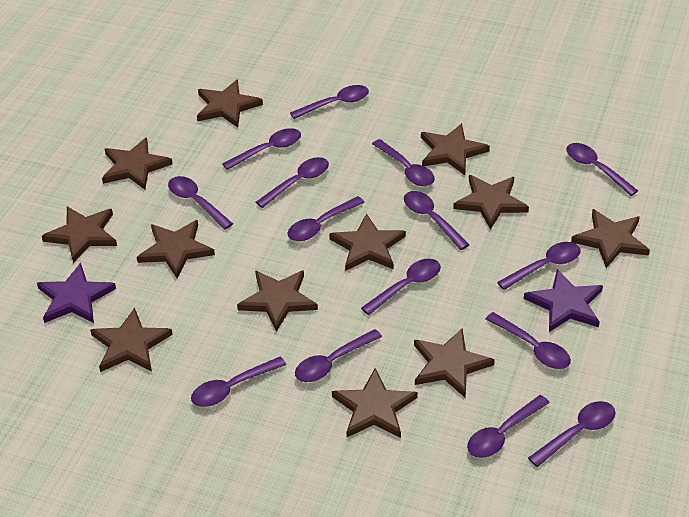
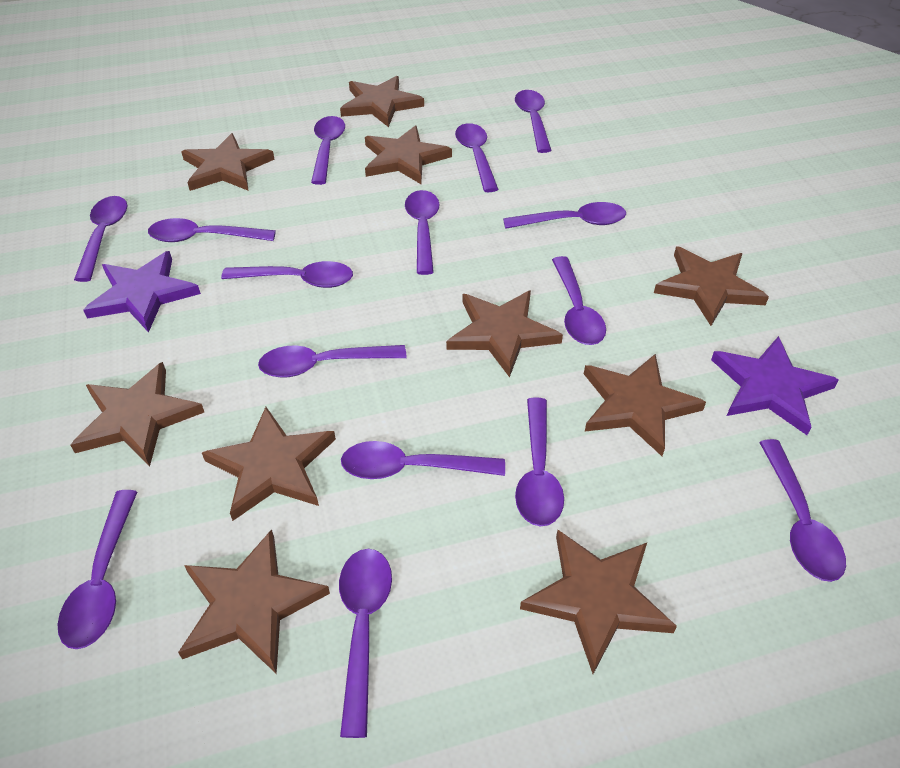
brown star: 12 -> 10

